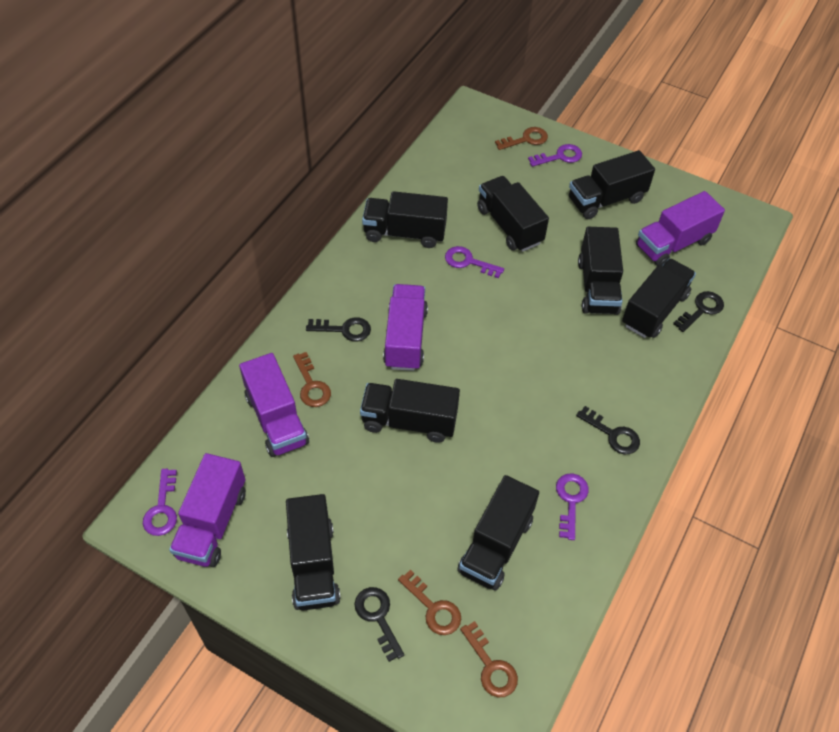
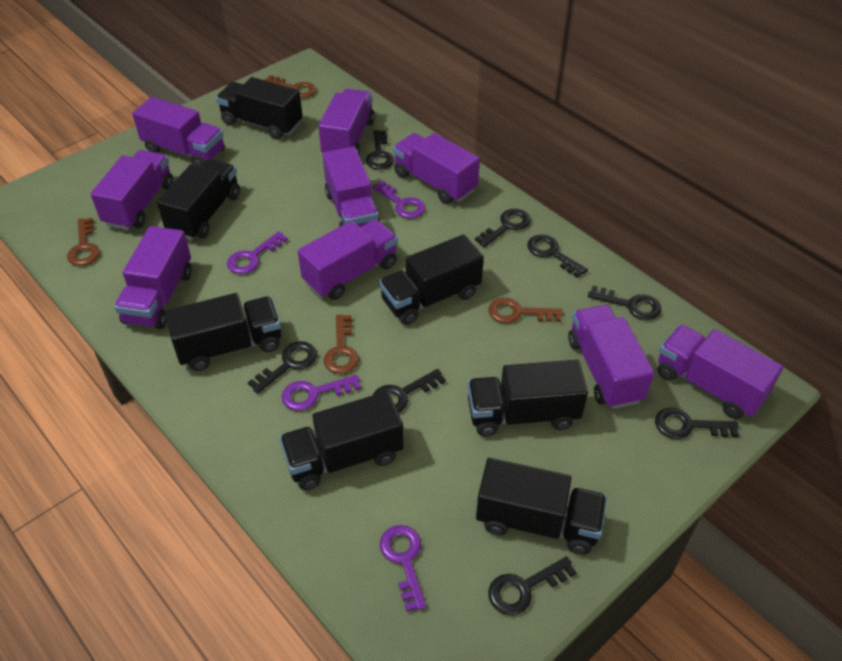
black key: 4 -> 8
black truck: 8 -> 7
purple truck: 4 -> 9

